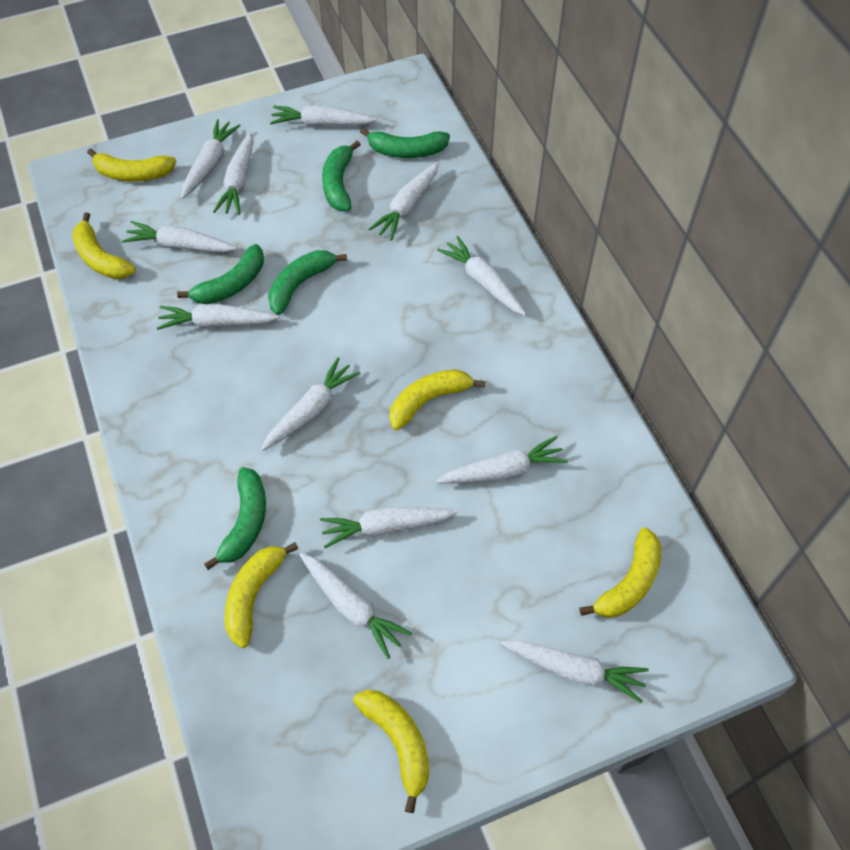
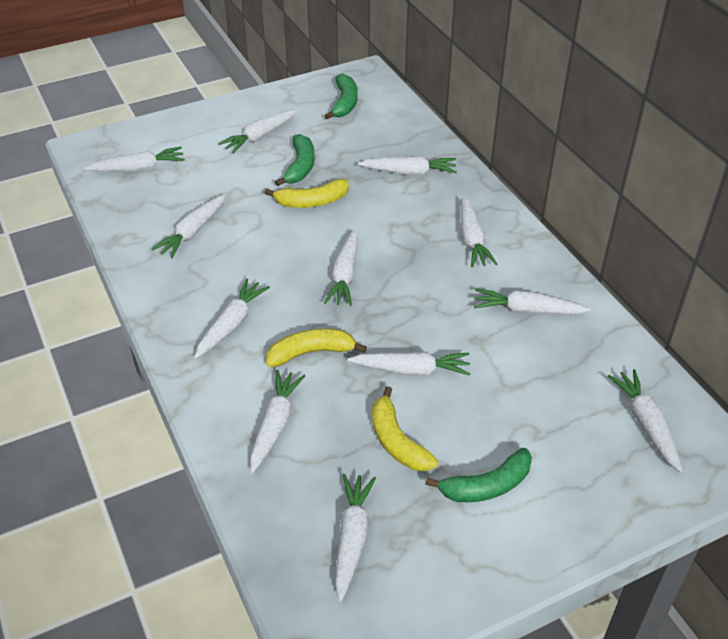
green banana: 5 -> 3
yellow banana: 6 -> 3

